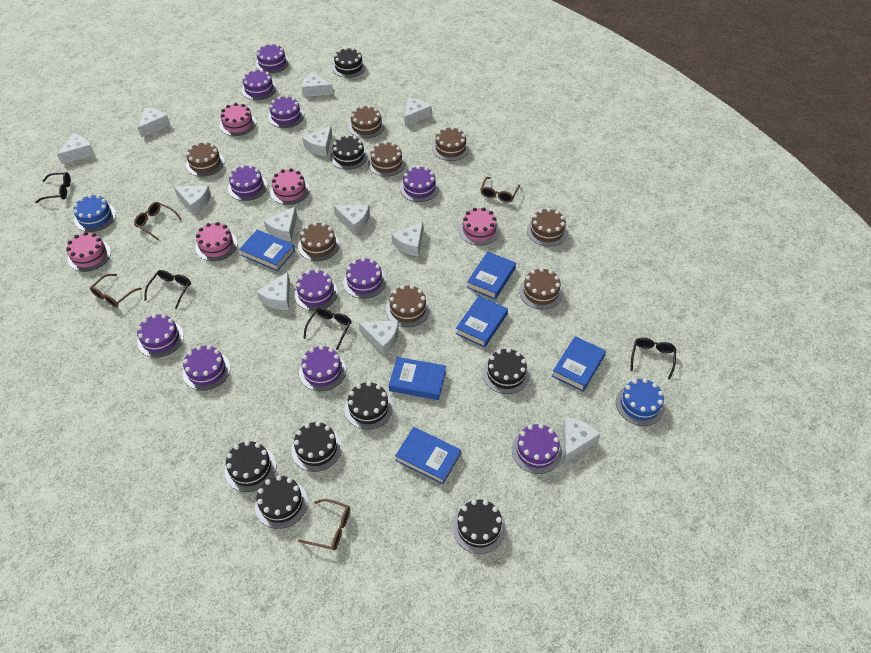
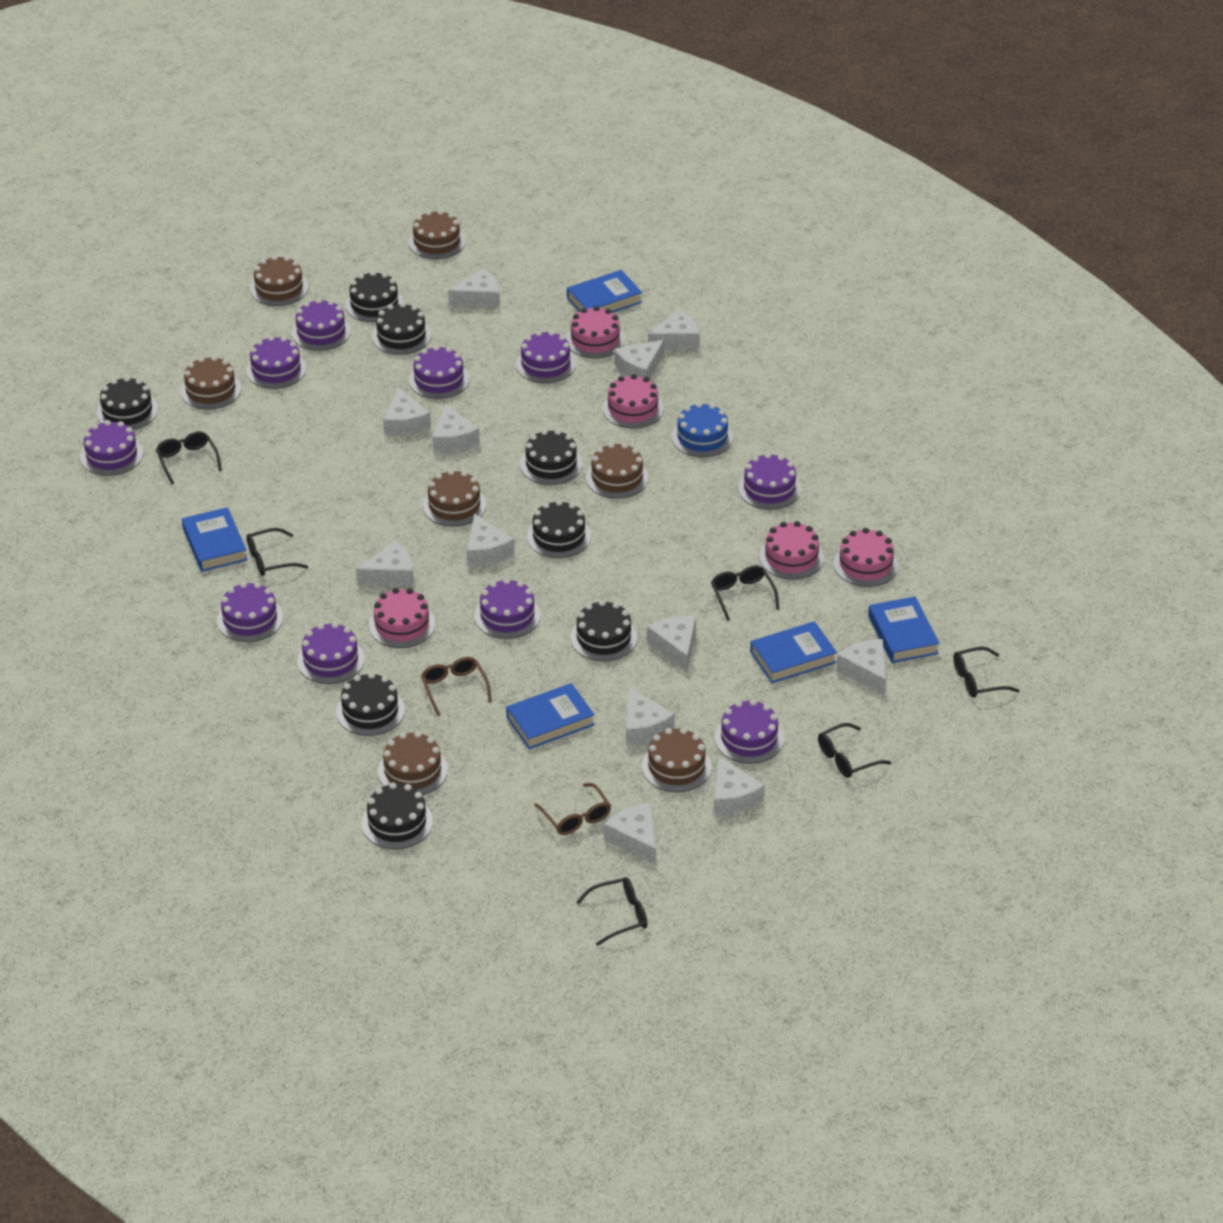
black glasses: 4 -> 6
blue book: 6 -> 5
blue cake: 2 -> 1
brown cake: 8 -> 7
brown glasses: 4 -> 2
purple cake: 11 -> 10

